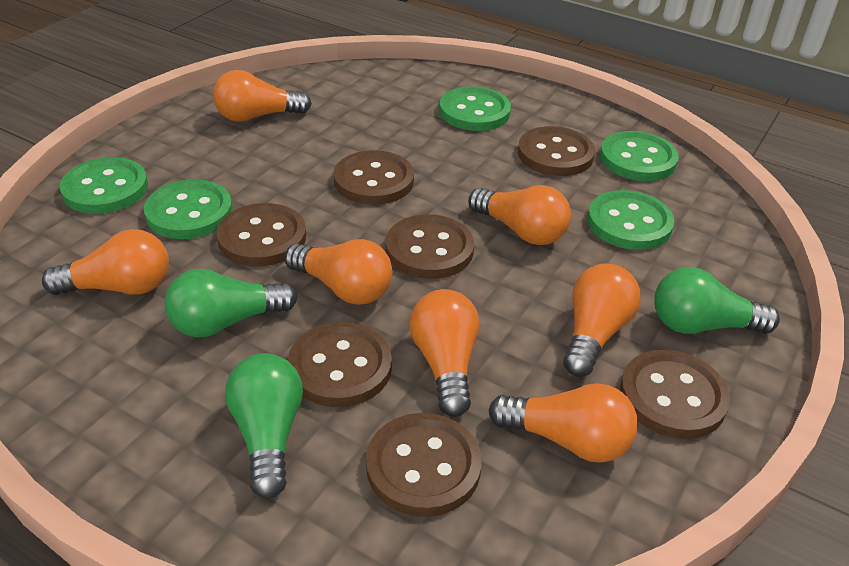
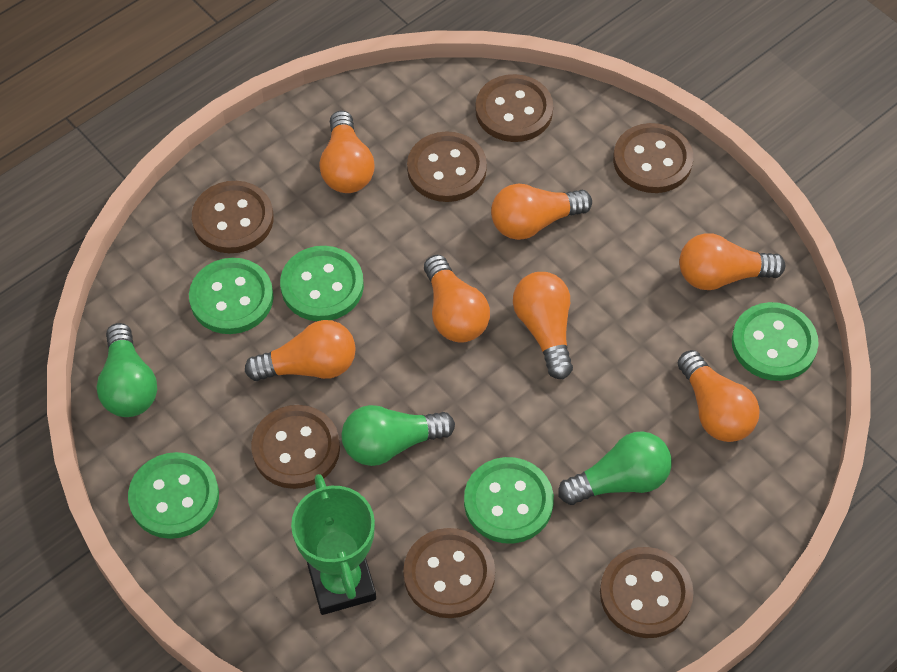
green trophy: 0 -> 1

